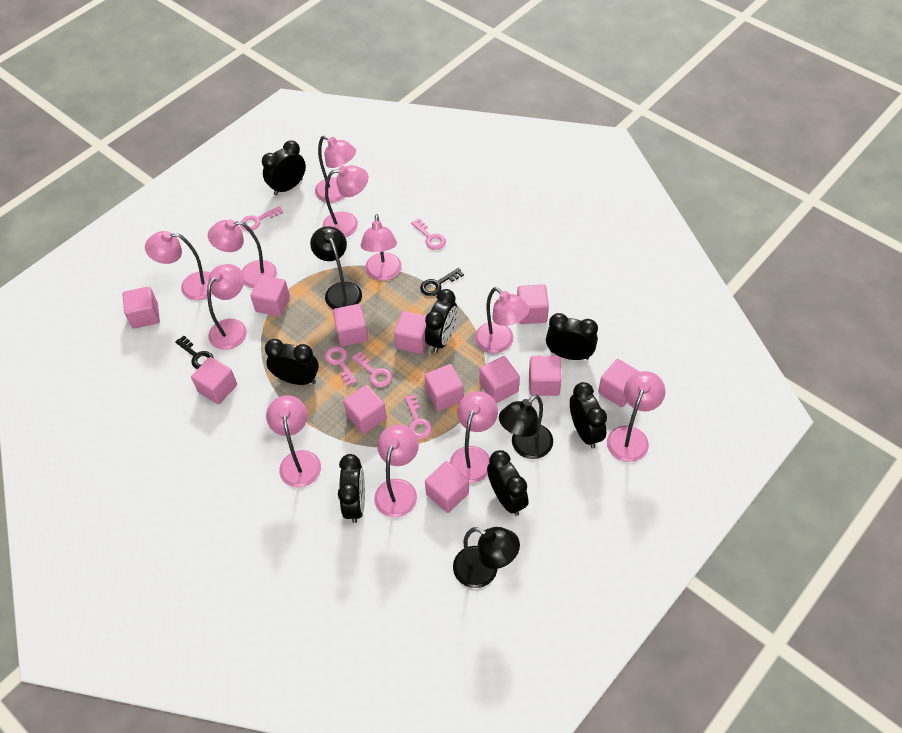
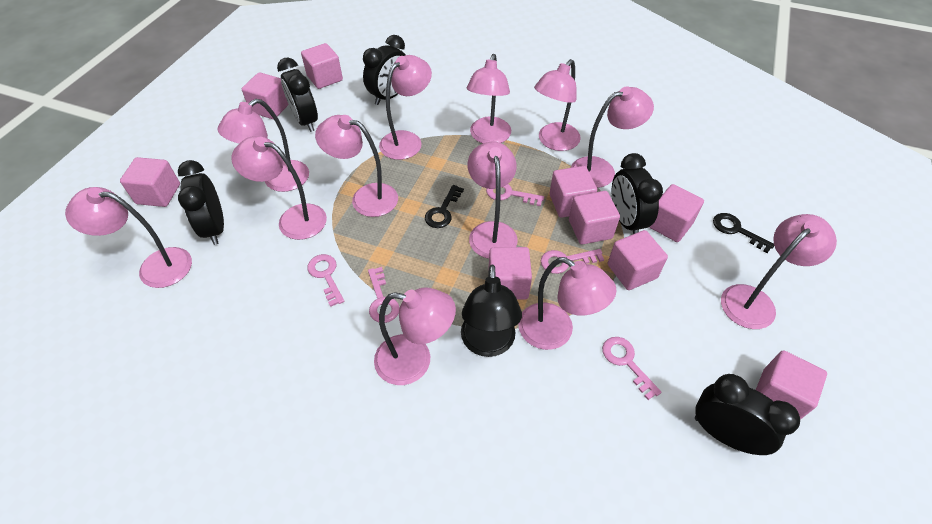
black clock: 7 -> 5
black lamp: 3 -> 1
pink cube: 12 -> 9
pink lamp: 11 -> 12

